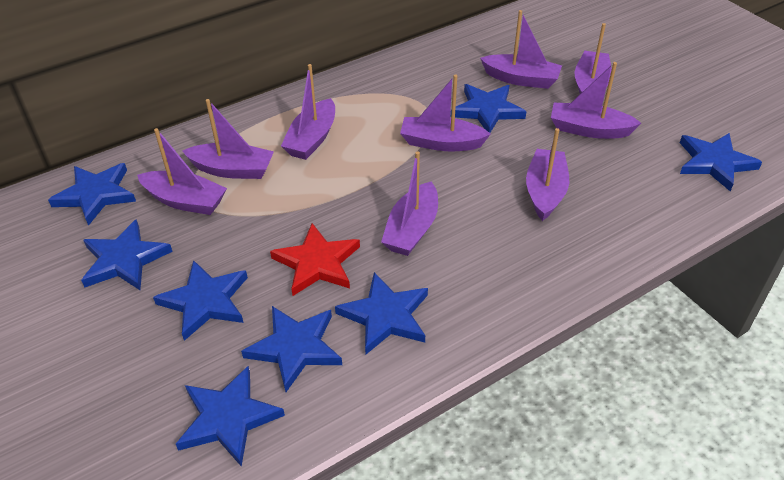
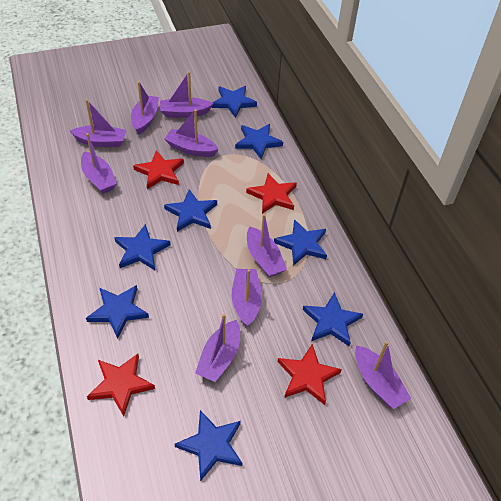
red star: 1 -> 4

